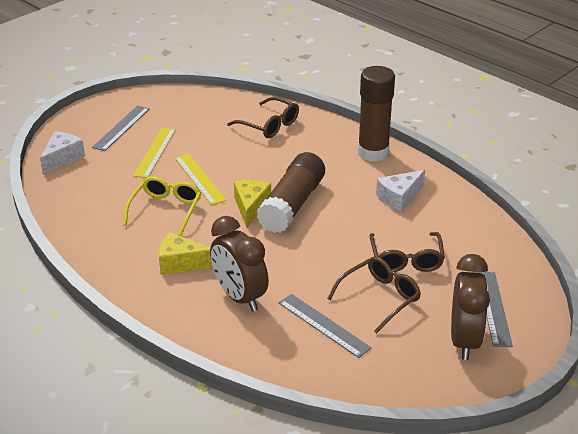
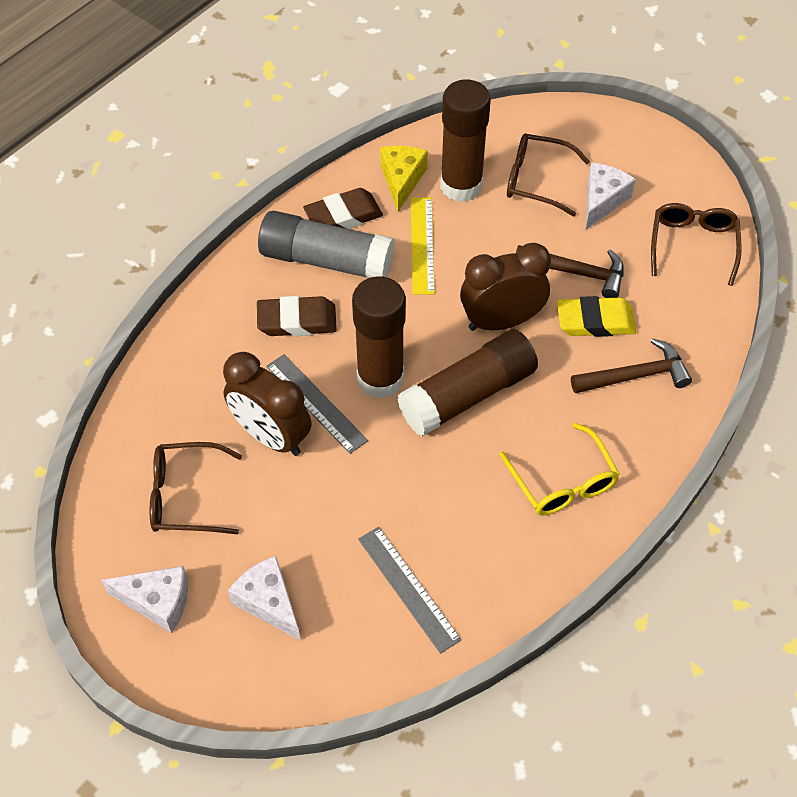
brown eraser: 0 -> 2
brown glue stick: 2 -> 3
brown hammer: 0 -> 2
grey glue stick: 0 -> 1
grey ruler: 3 -> 2
white cheese: 2 -> 3
yellow cheese: 2 -> 1
yellow eraser: 0 -> 1
yellow ruler: 2 -> 1

